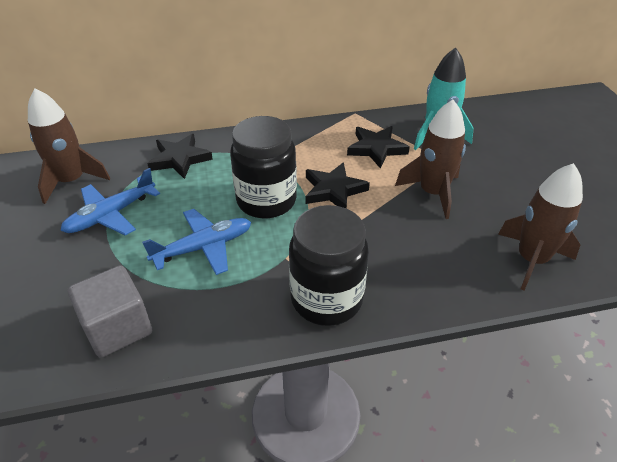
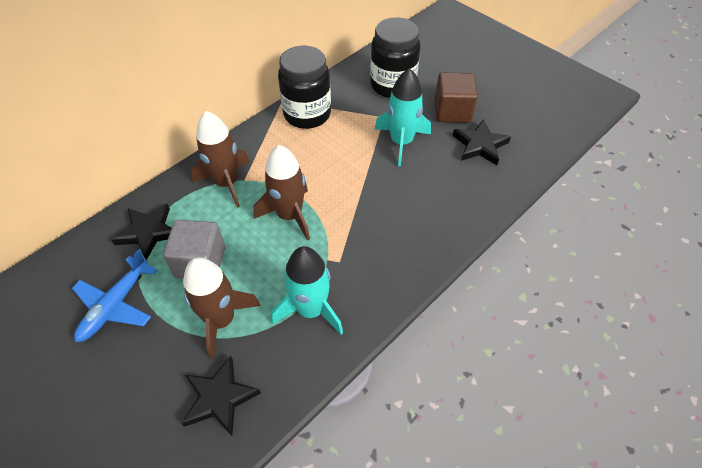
blue plane: 2 -> 1
brown cube: 0 -> 1
turquoise rocket: 1 -> 2

